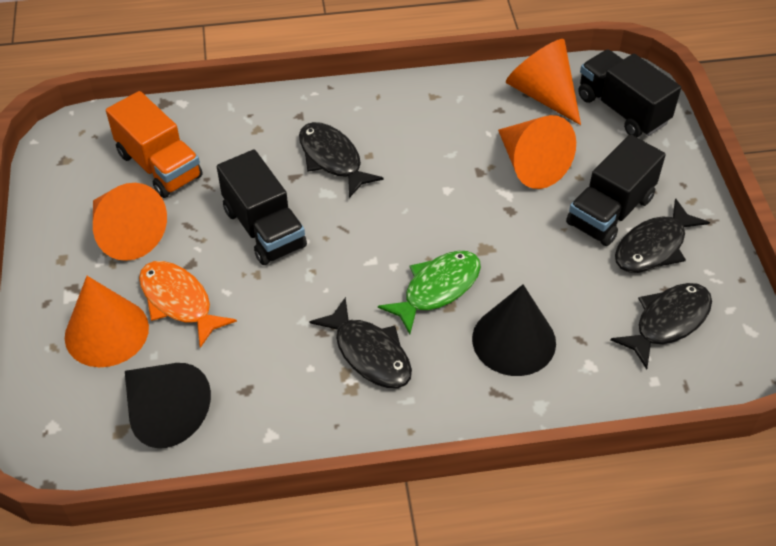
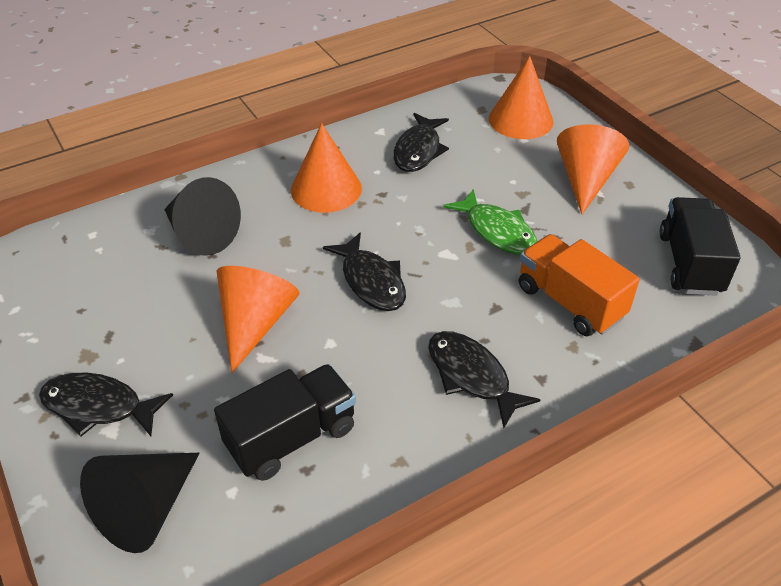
black truck: 3 -> 2
orange fish: 1 -> 0

